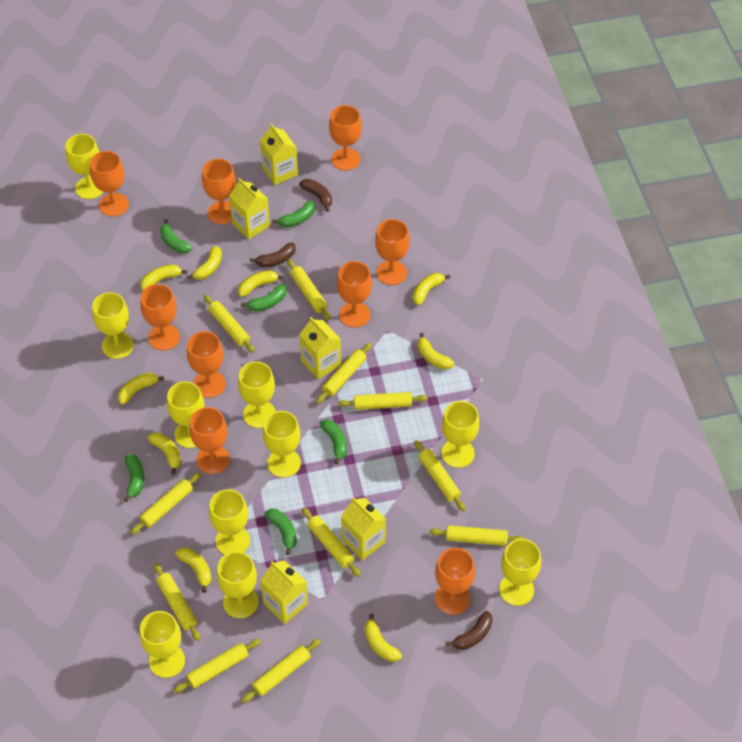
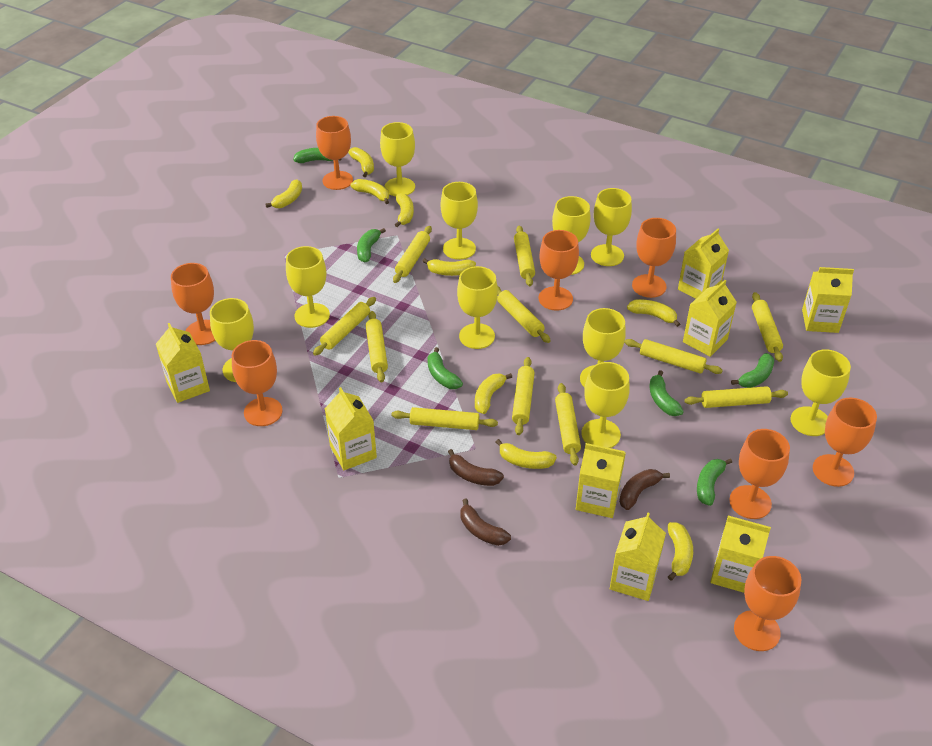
orange goblet: 9 -> 8
yellow carton: 5 -> 8

